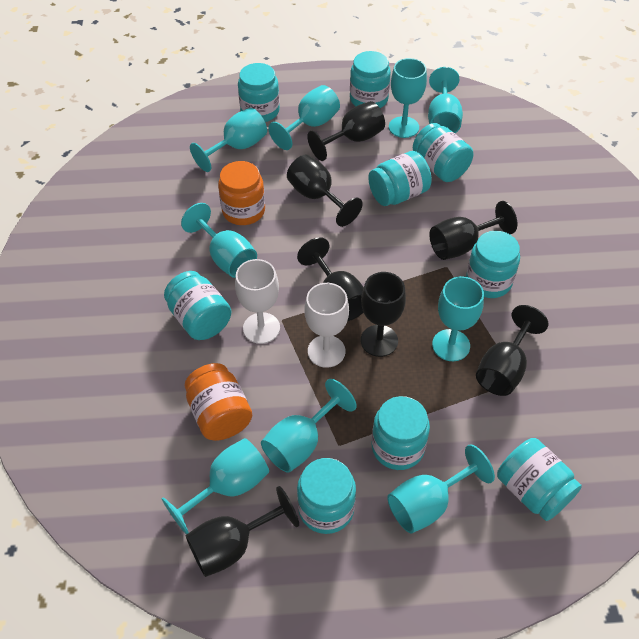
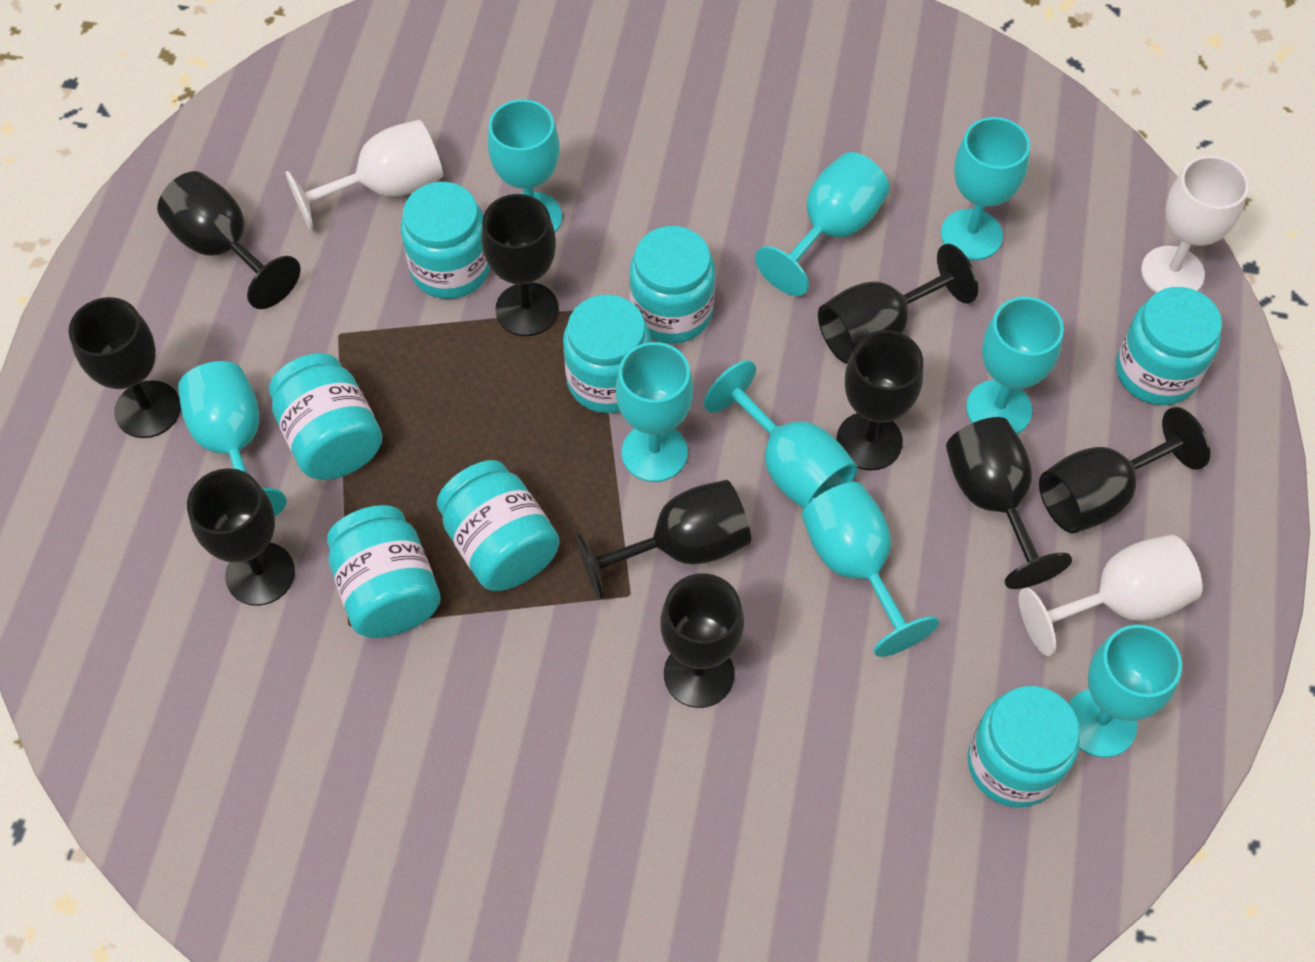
black goblet: 7 -> 10
orange jar: 2 -> 0
turquoise jar: 9 -> 8
white goblet: 2 -> 3

